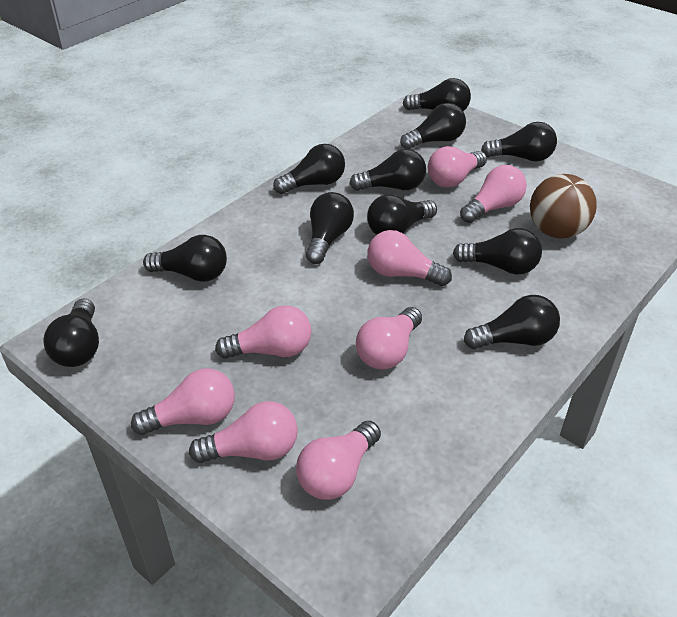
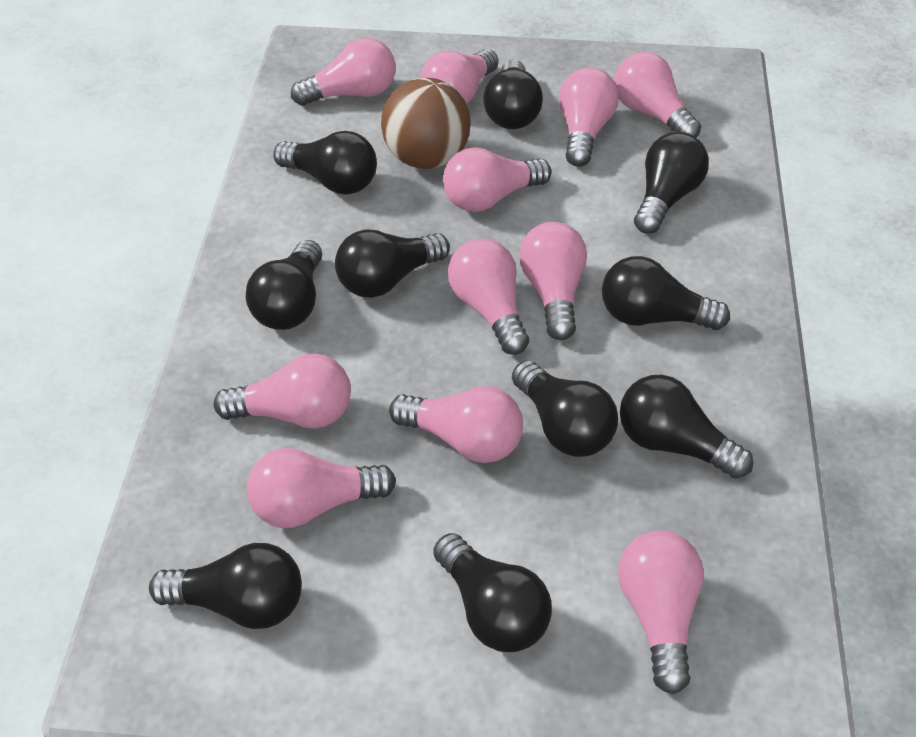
black light bulb: 11 -> 10
pink light bulb: 8 -> 11

